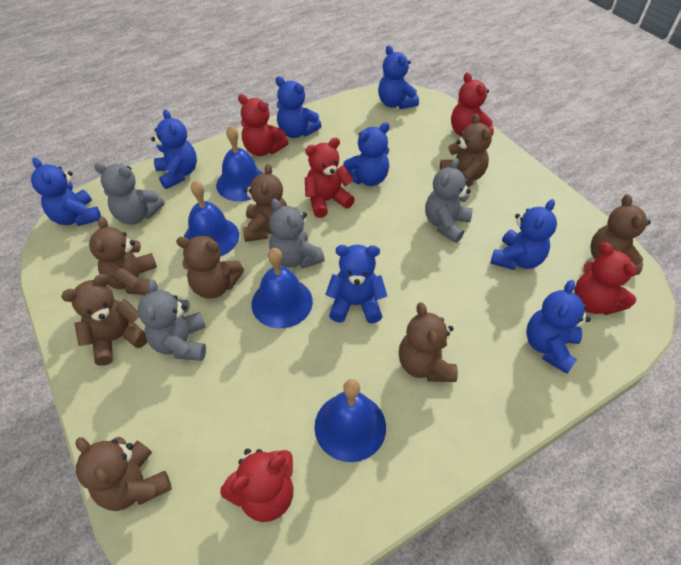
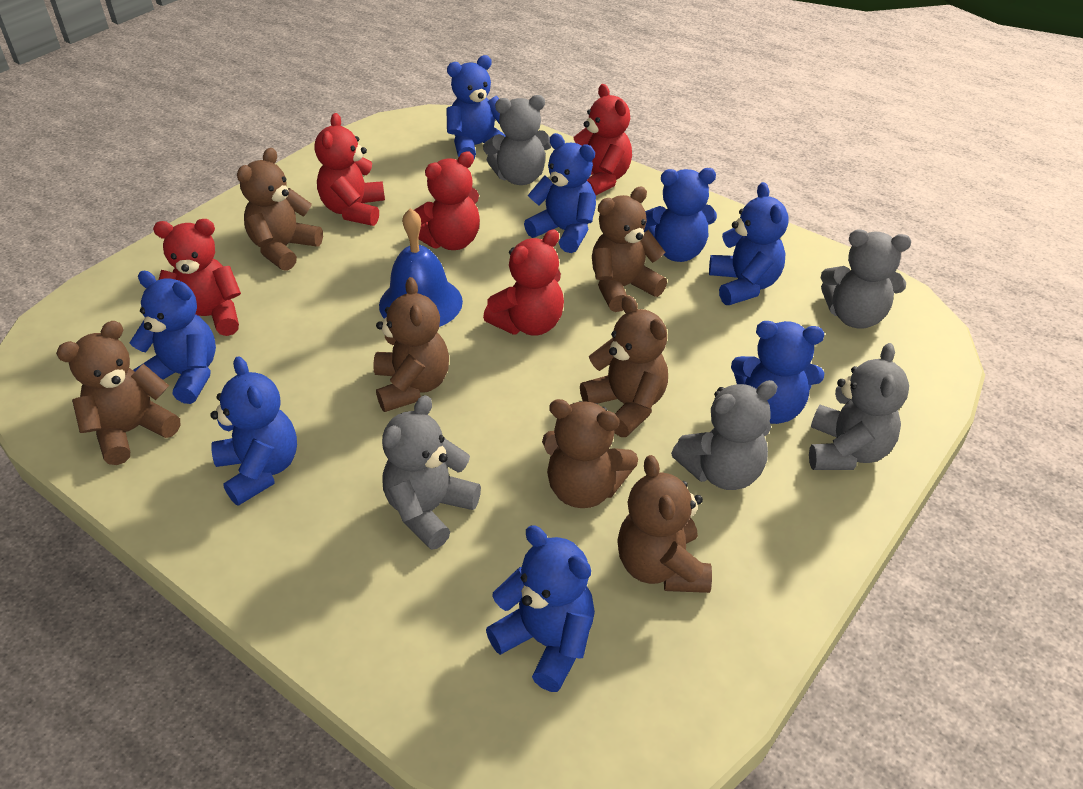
blue bell: 4 -> 1
brown teddy bear: 8 -> 7
grey teddy bear: 4 -> 5

